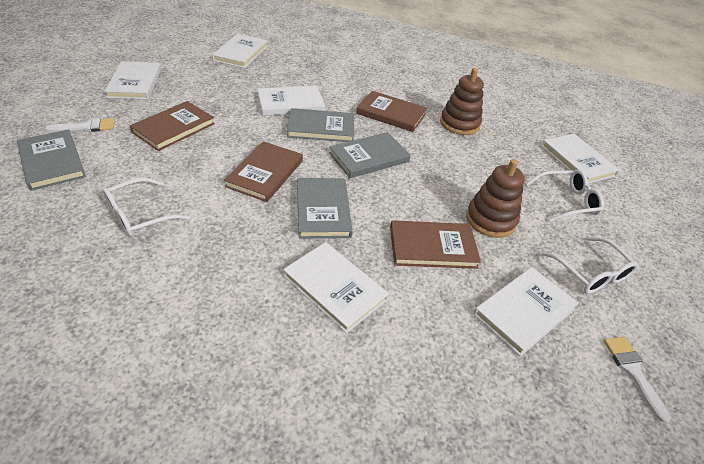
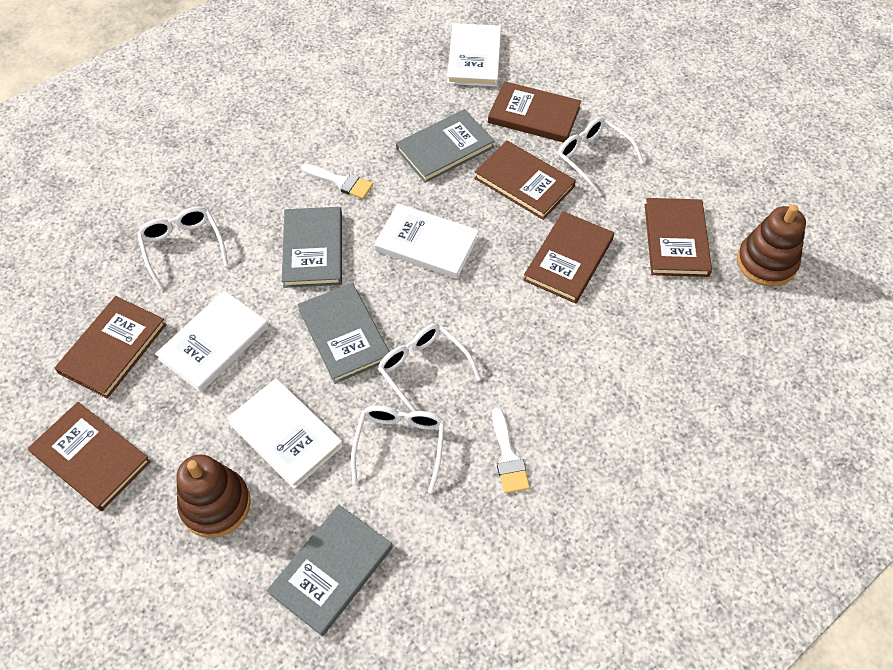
brown book: 4 -> 6
white book: 6 -> 4
white glasses: 3 -> 4

